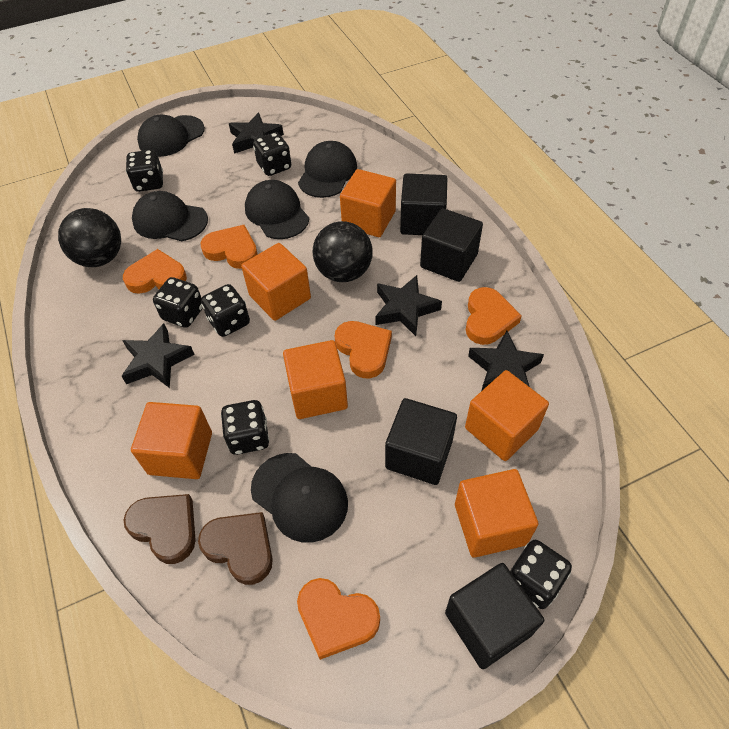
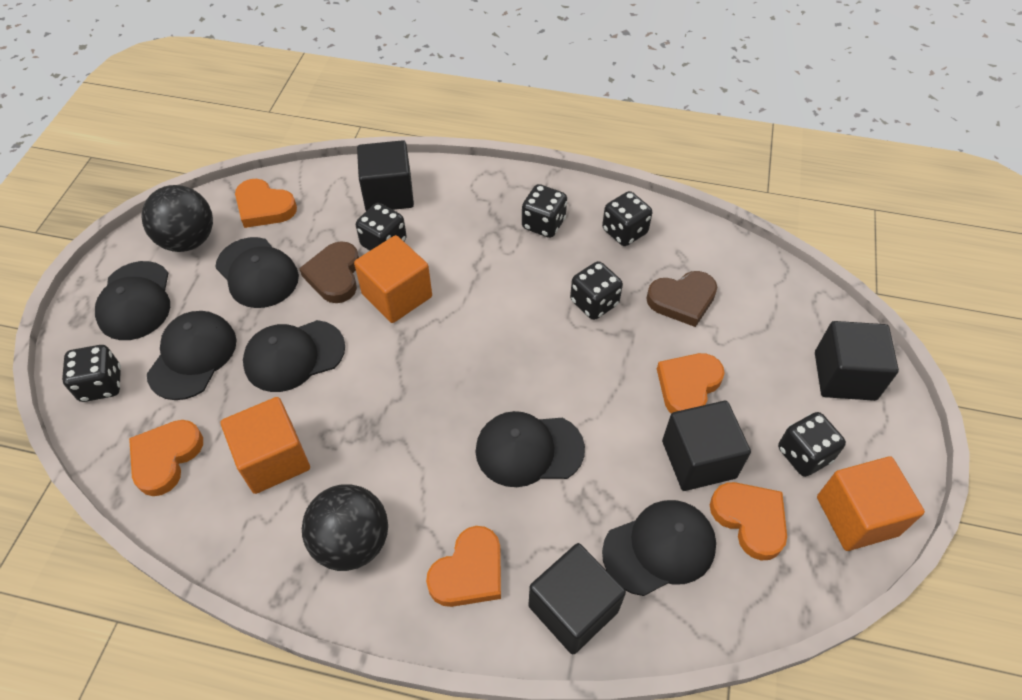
black cap: 5 -> 6
black star: 4 -> 0
orange cube: 6 -> 3

